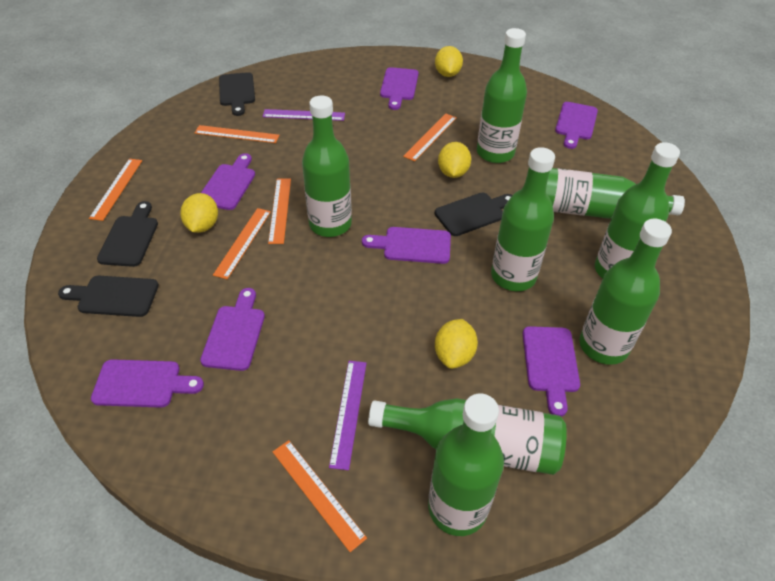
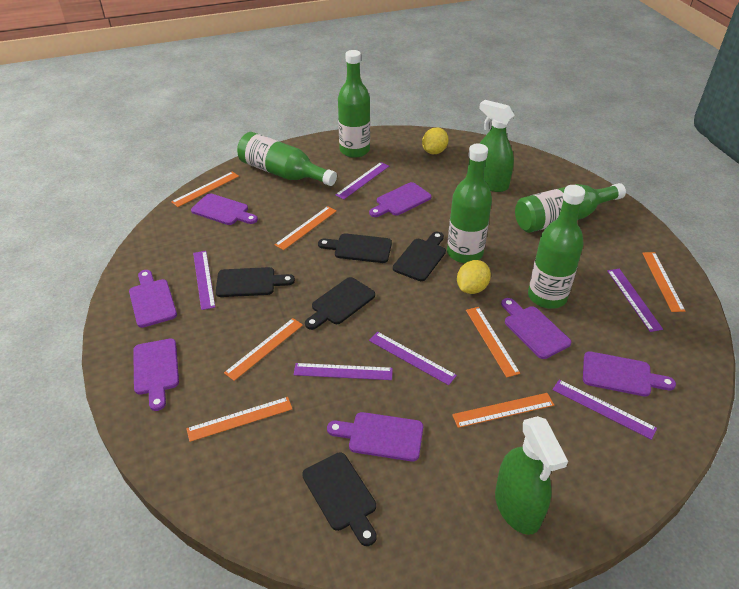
black cutting board: 4 -> 5
green bottle: 8 -> 5
green spray bottle: 0 -> 2
orange ruler: 6 -> 7
purple ruler: 2 -> 6
yellow lemon: 4 -> 2

